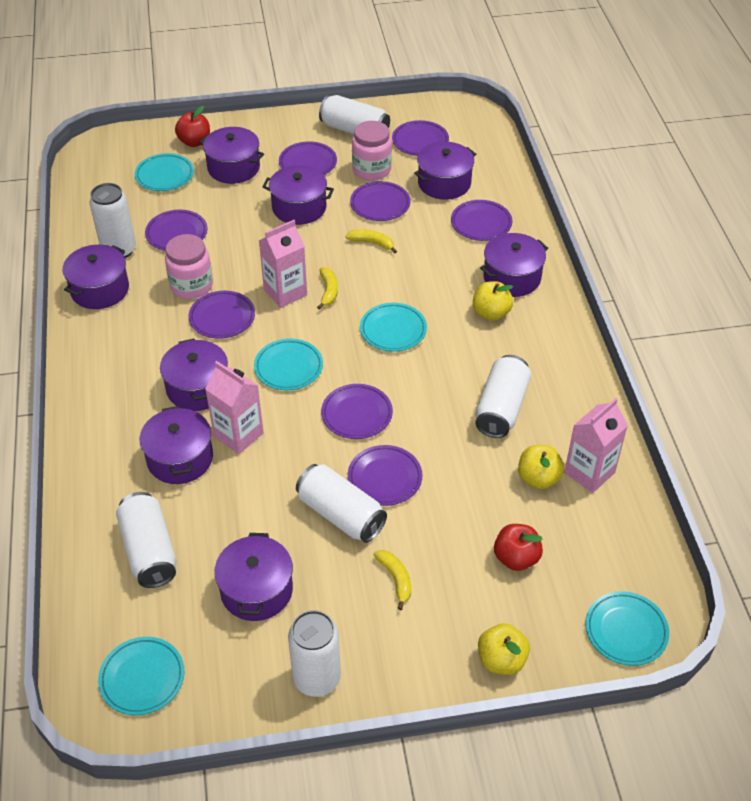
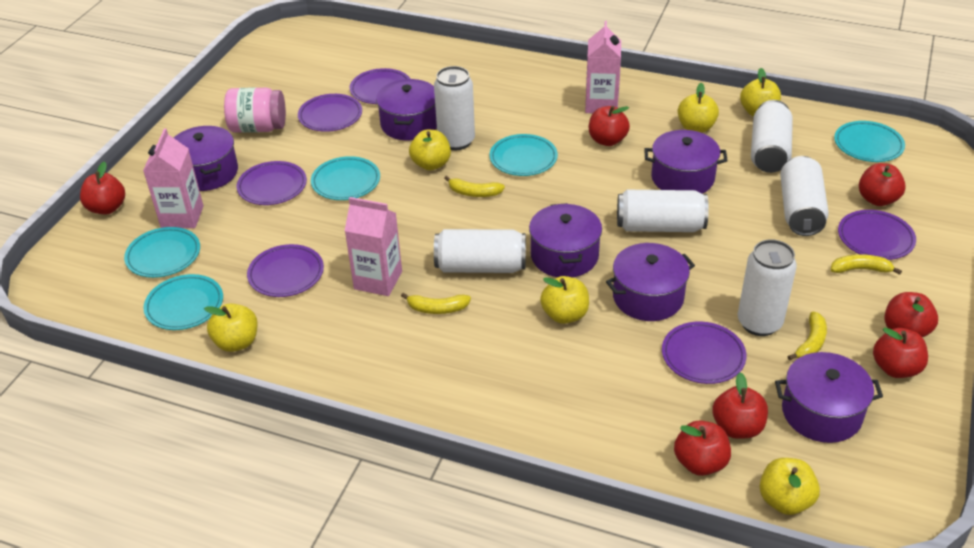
pink jar: 2 -> 1
purple plate: 8 -> 6
purple pot: 8 -> 6
red apple: 2 -> 7
yellow apple: 3 -> 6
yellow banana: 3 -> 4

